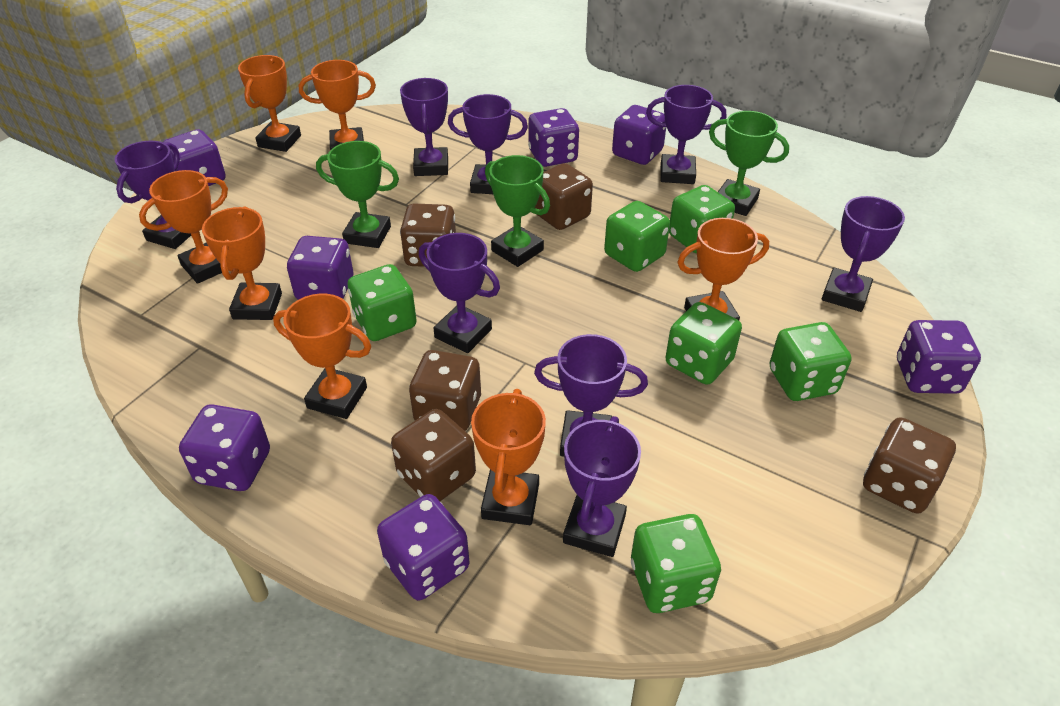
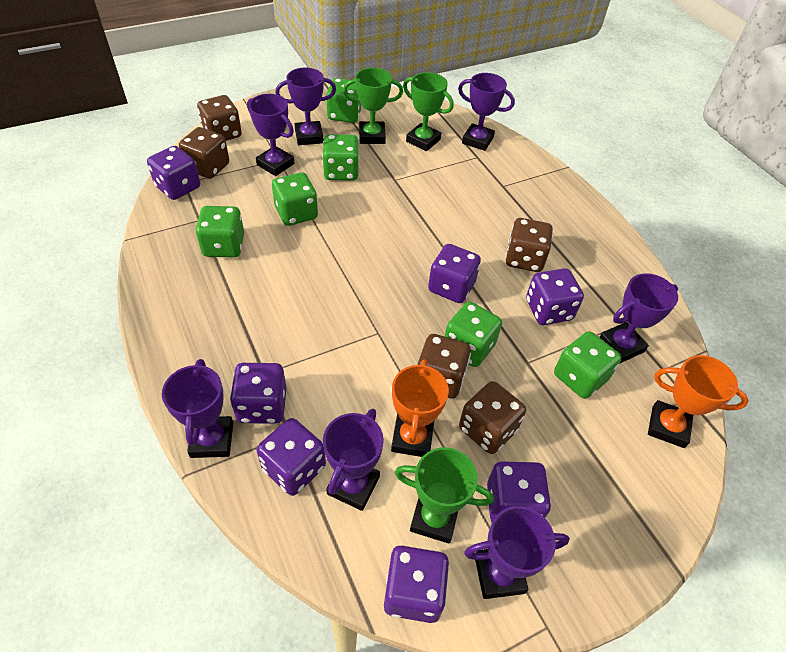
orange trophy: 7 -> 2
purple trophy: 8 -> 7

